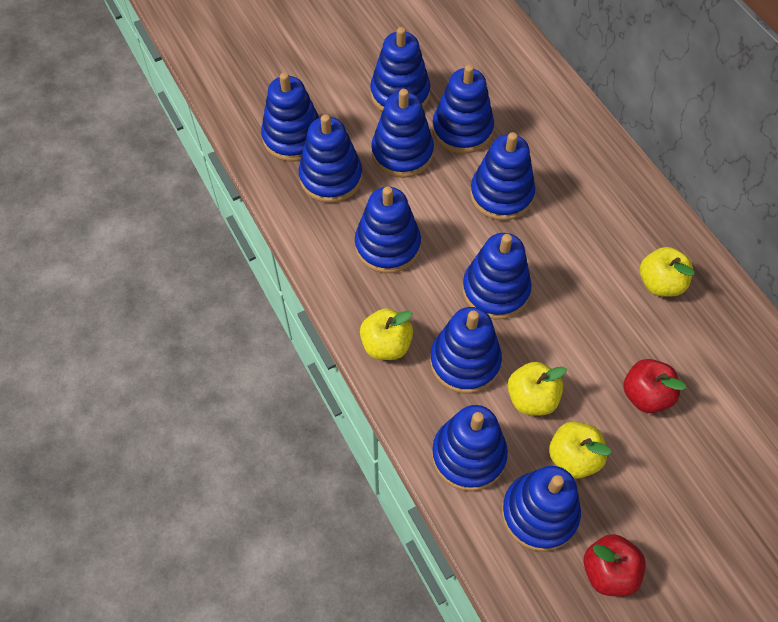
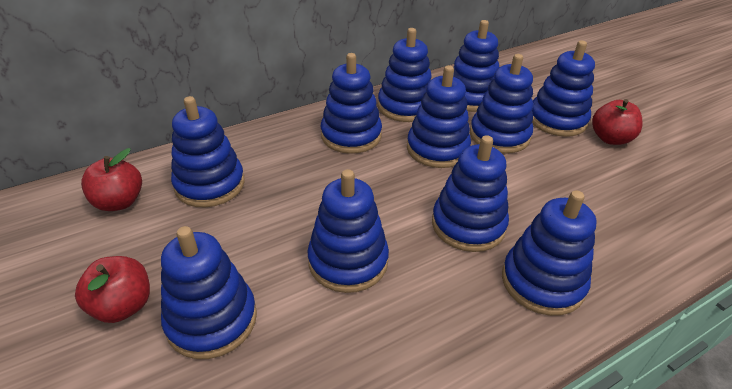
red apple: 2 -> 3
yellow apple: 4 -> 0

